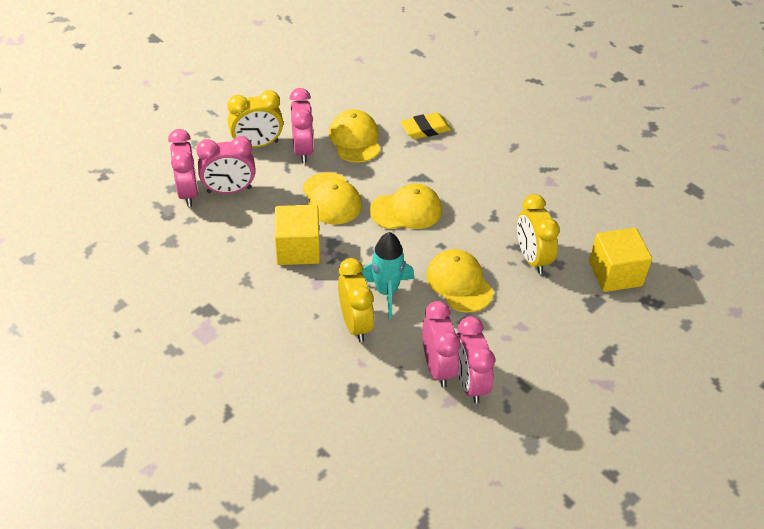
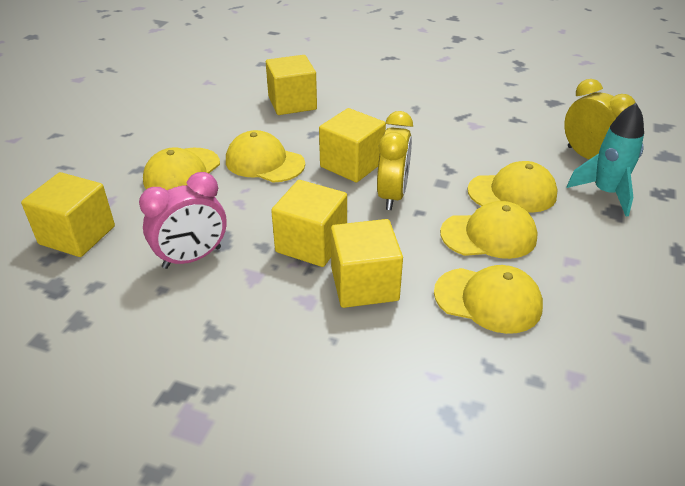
pink clock: 5 -> 1
yellow cap: 4 -> 5
yellow clock: 3 -> 2
yellow cube: 2 -> 5
yellow eraser: 1 -> 0

